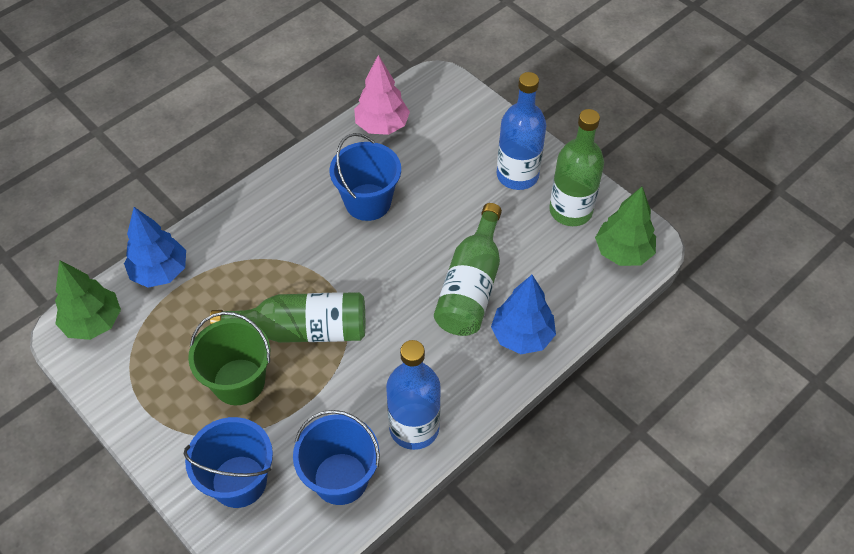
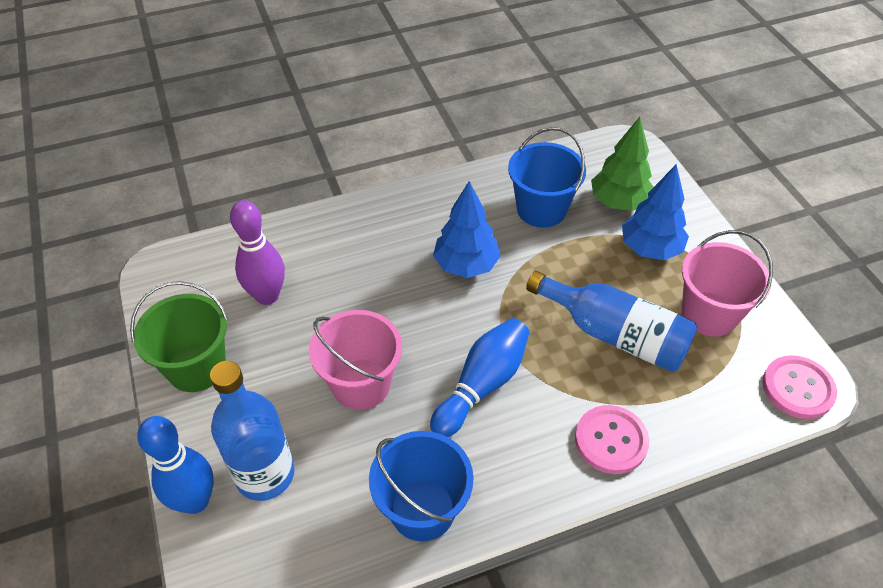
blue bowling pin: 0 -> 2
blue bucket: 3 -> 2
green bottle: 3 -> 0
green tree: 2 -> 1
pink bucket: 0 -> 2
pink button: 0 -> 2
pink tree: 1 -> 0
purple bowling pin: 0 -> 1

